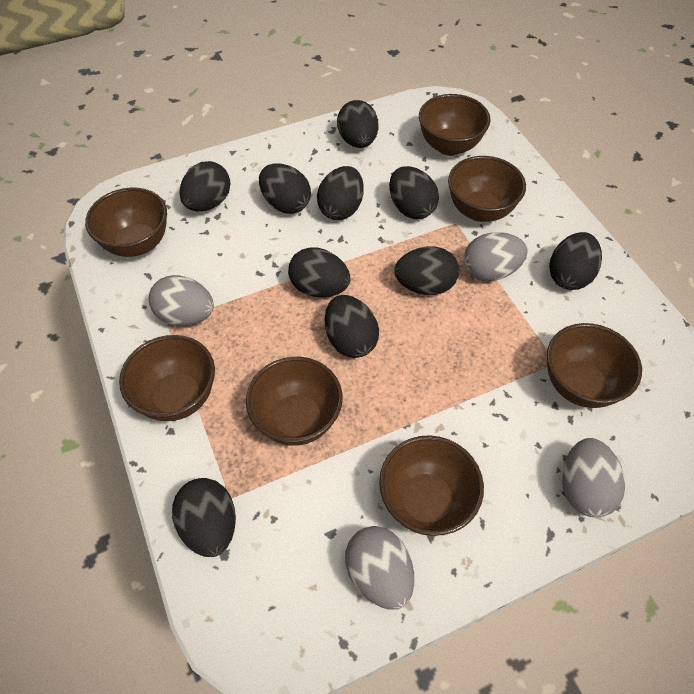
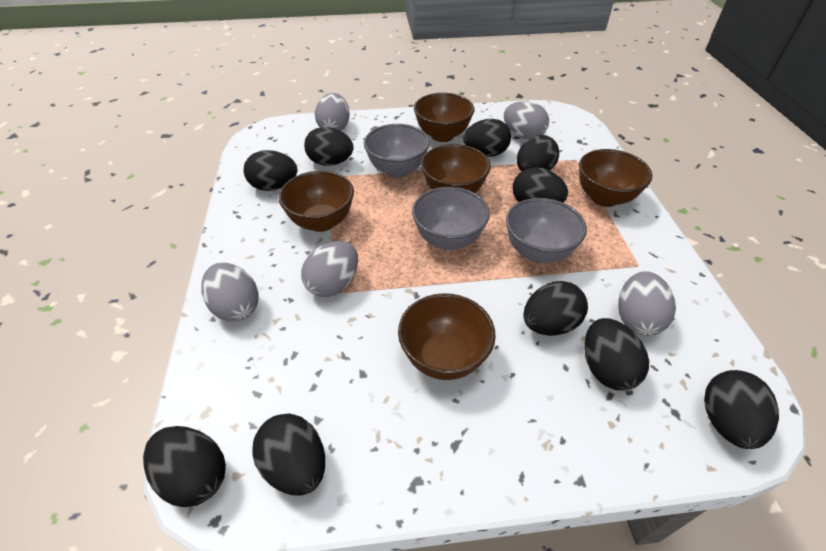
brown bowl: 7 -> 5
grey bowl: 0 -> 3
grey egg: 4 -> 5

